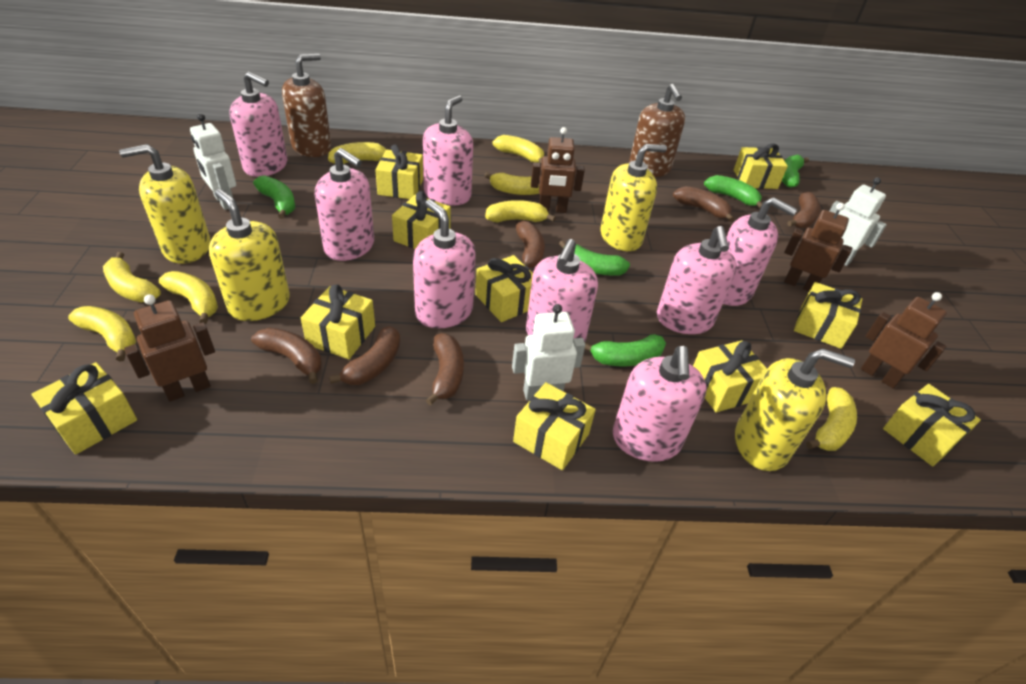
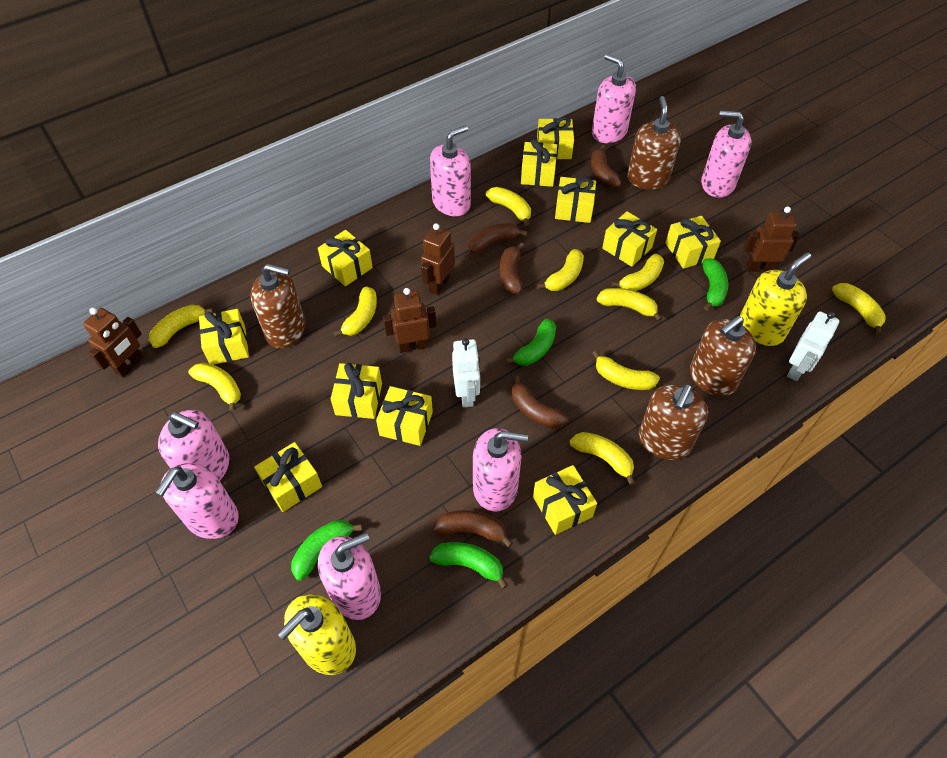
brown banana: 6 -> 5
brown soap dispenser: 2 -> 4
green banana: 5 -> 4
pink soap dispenser: 8 -> 7
white robot: 3 -> 2
yellow banana: 8 -> 10
yellow gift: 10 -> 11
yellow soap dispenser: 4 -> 2

